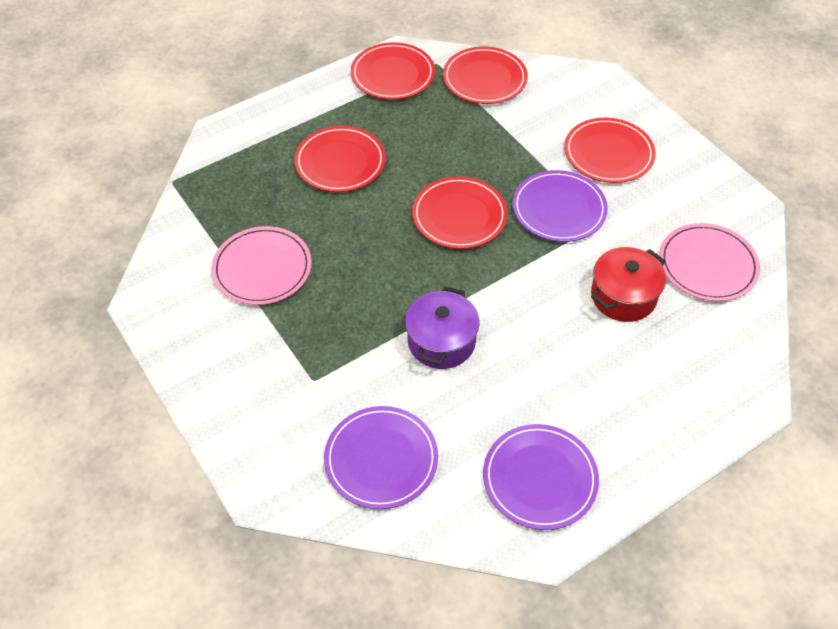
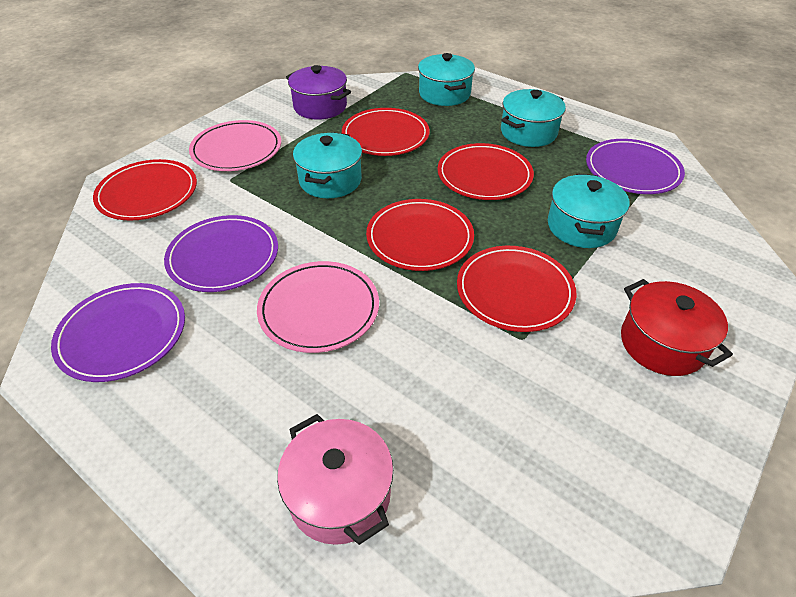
pink pot: 0 -> 1
turquoise pot: 0 -> 4

